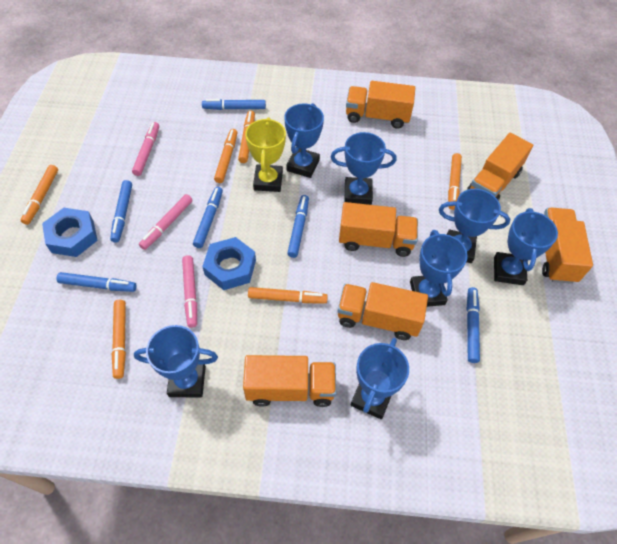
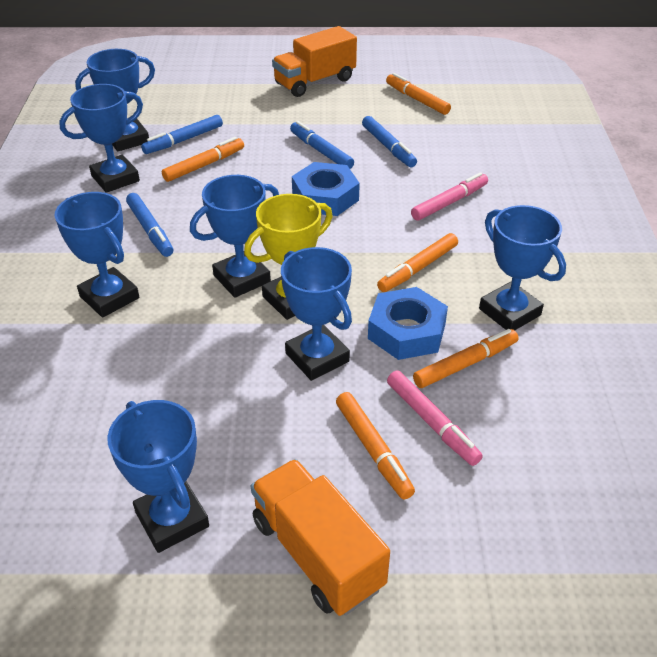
blue marker: 6 -> 4
orange marker: 6 -> 5
orange truck: 6 -> 2
pink marker: 3 -> 2

